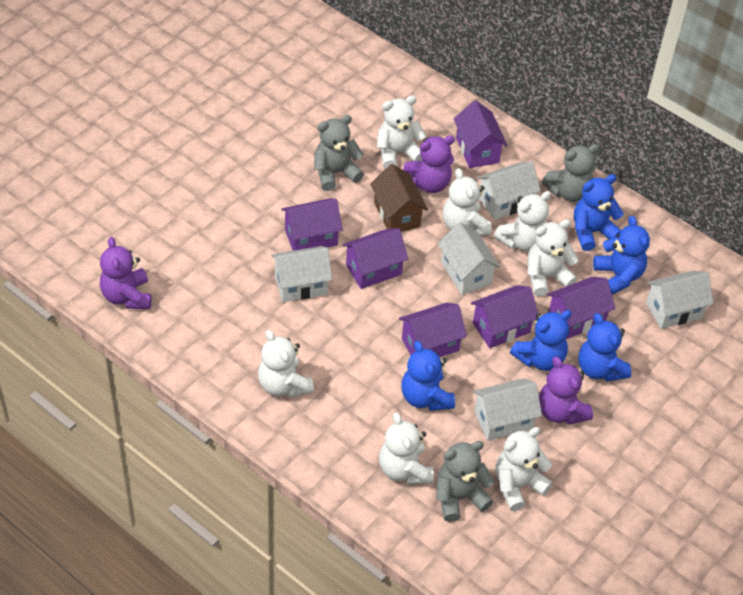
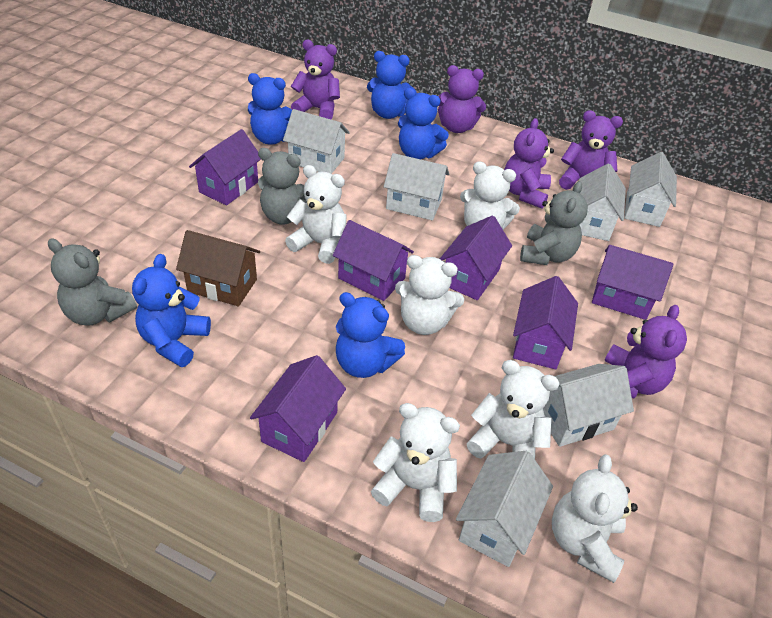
purple teddy bear: 3 -> 5
white house: 5 -> 6
white teddy bear: 7 -> 6

